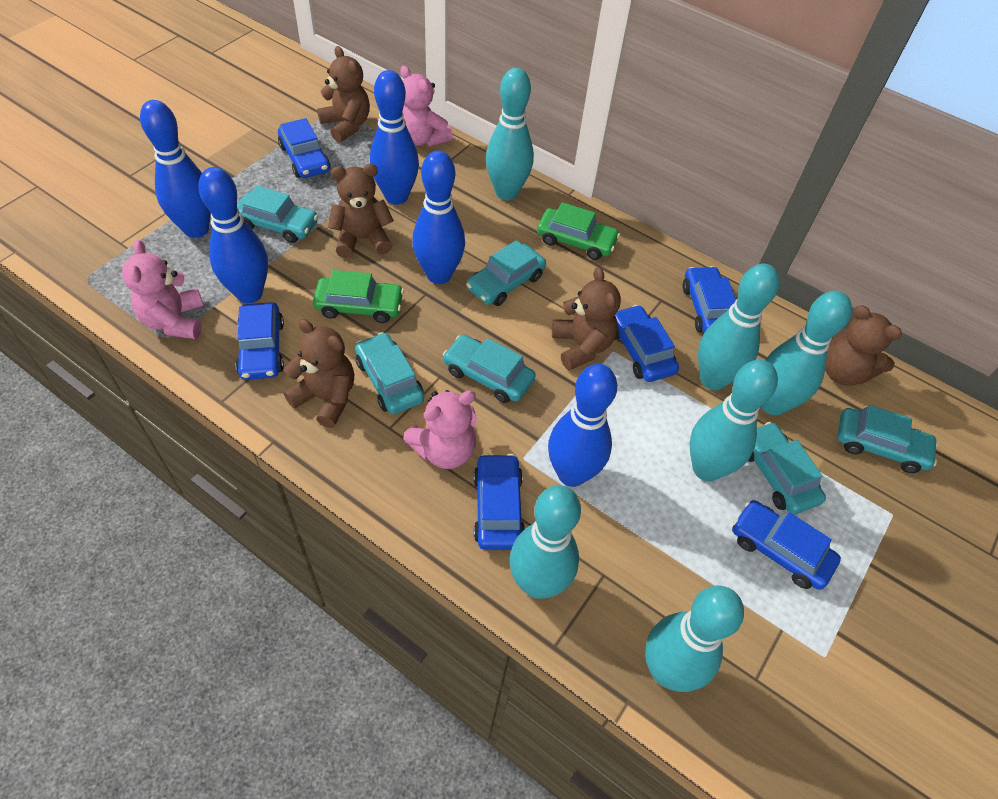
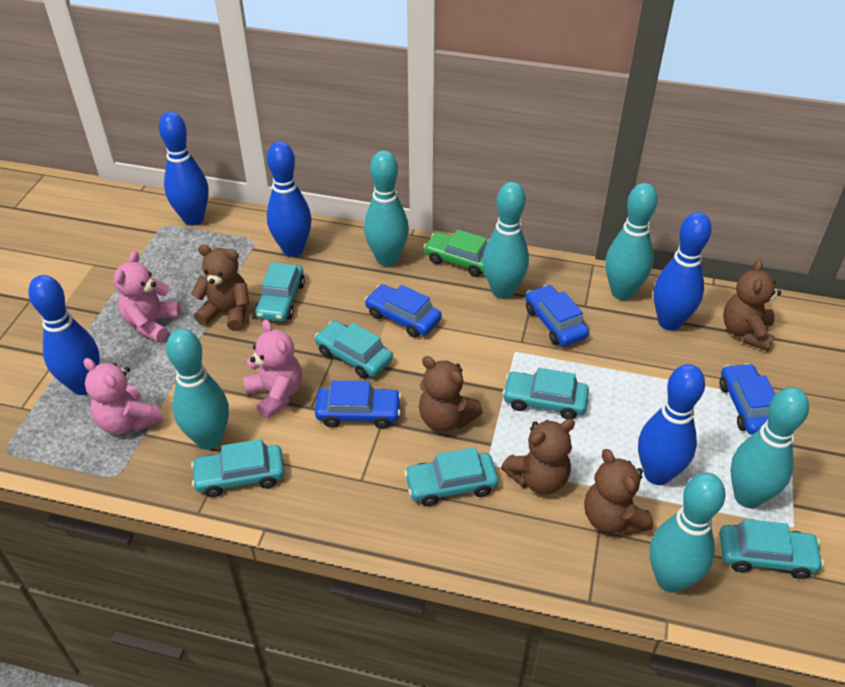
blue car: 6 -> 4
green car: 2 -> 1

